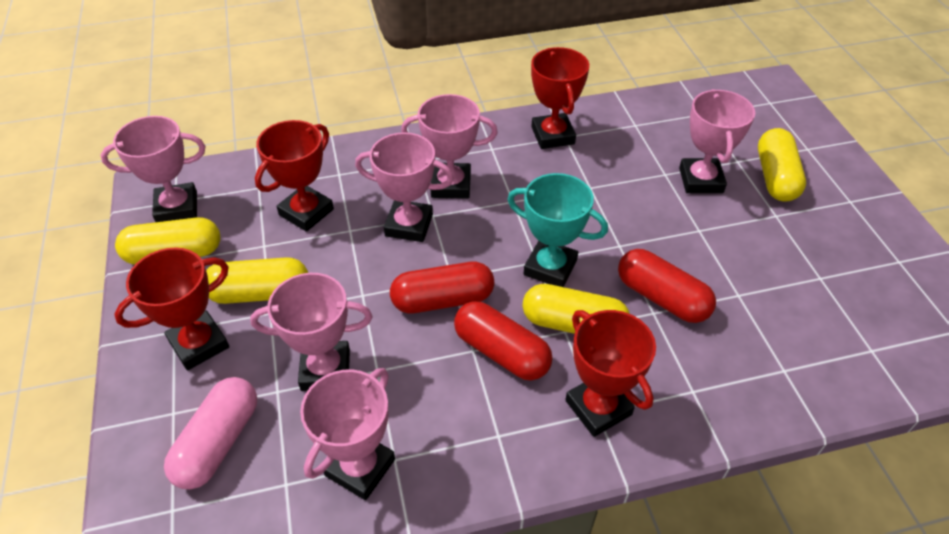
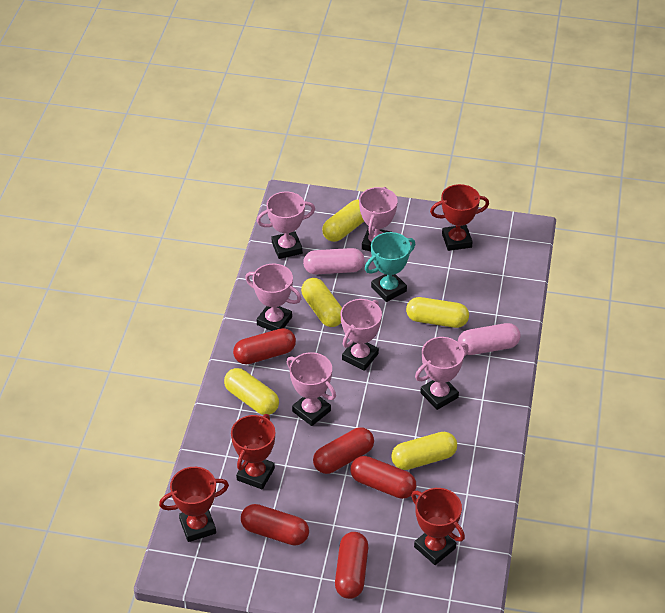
pink capsule: 1 -> 2
red capsule: 3 -> 5
yellow capsule: 4 -> 5

